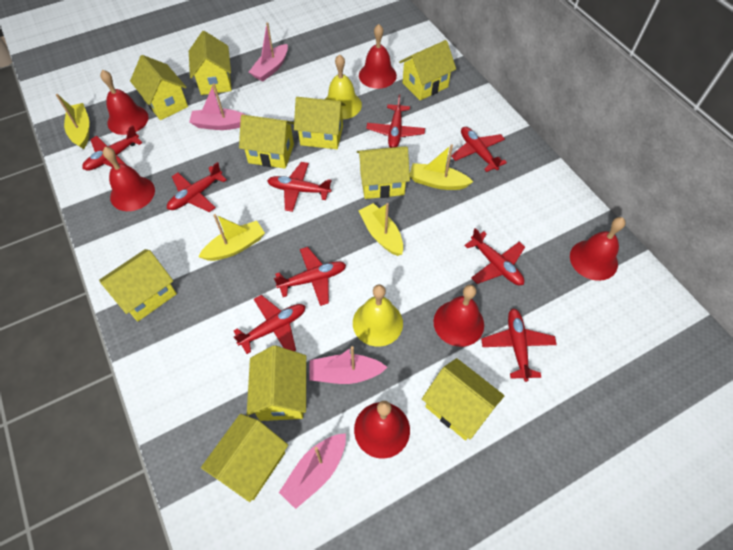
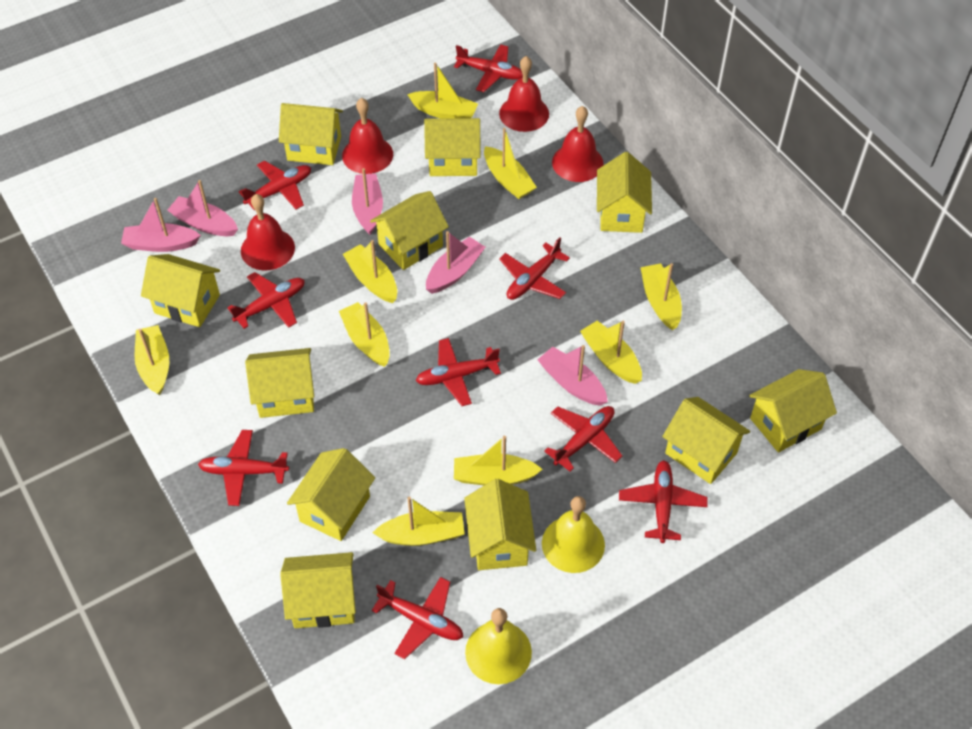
pink boat: 4 -> 5
red bell: 6 -> 4
yellow boat: 4 -> 9
yellow house: 10 -> 11

